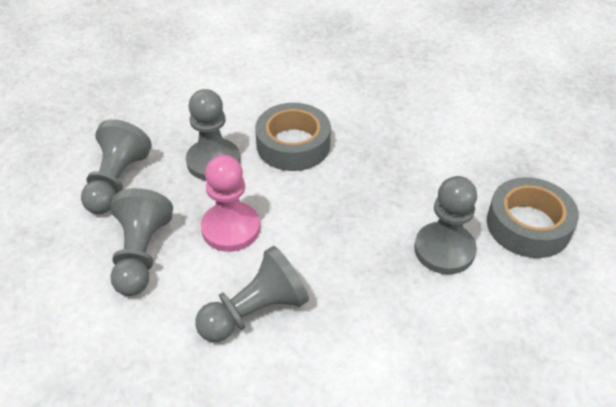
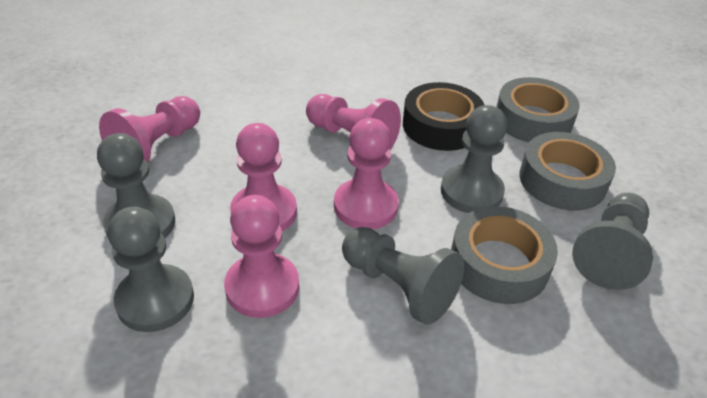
black tape: 0 -> 1
grey tape: 2 -> 3
pink pawn: 1 -> 5

